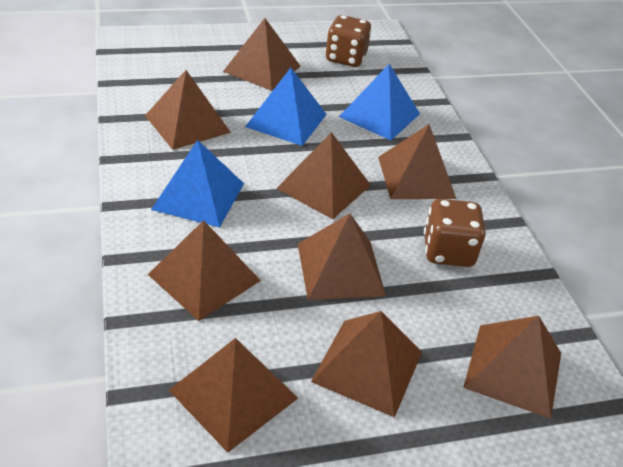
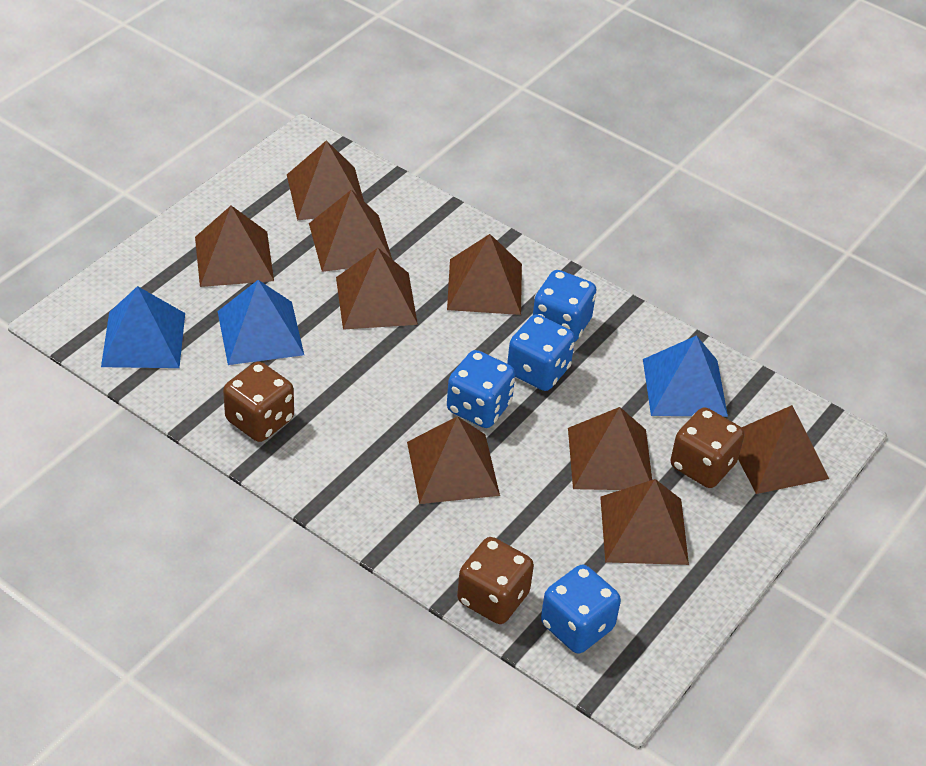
blue dice: 0 -> 4
brown dice: 2 -> 3

